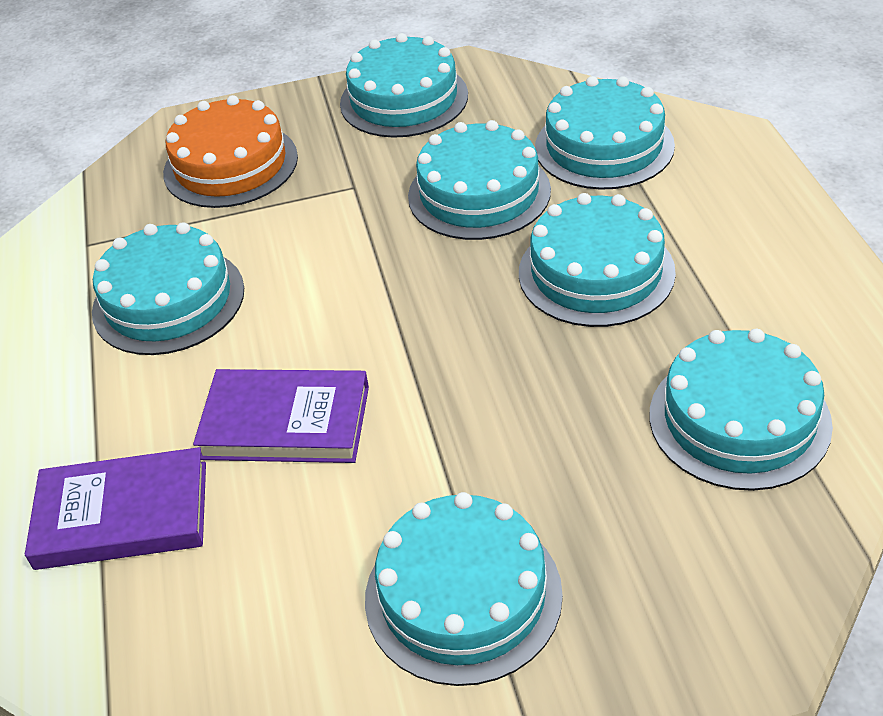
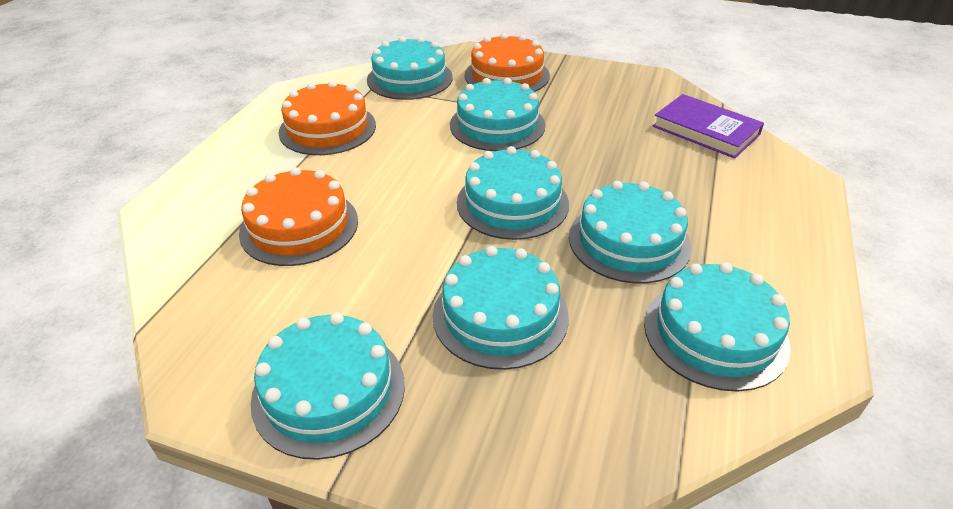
orange cake: 1 -> 3
purple book: 2 -> 1

